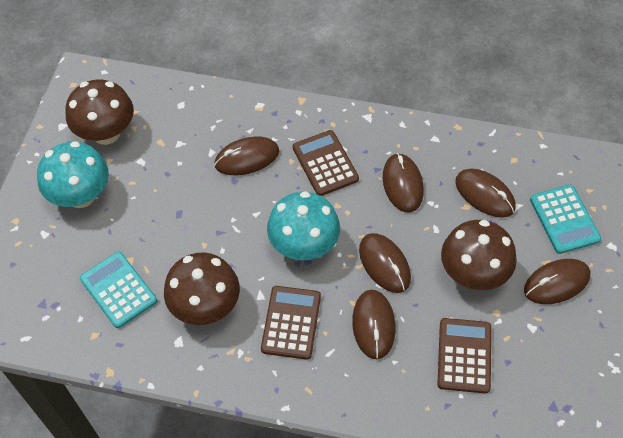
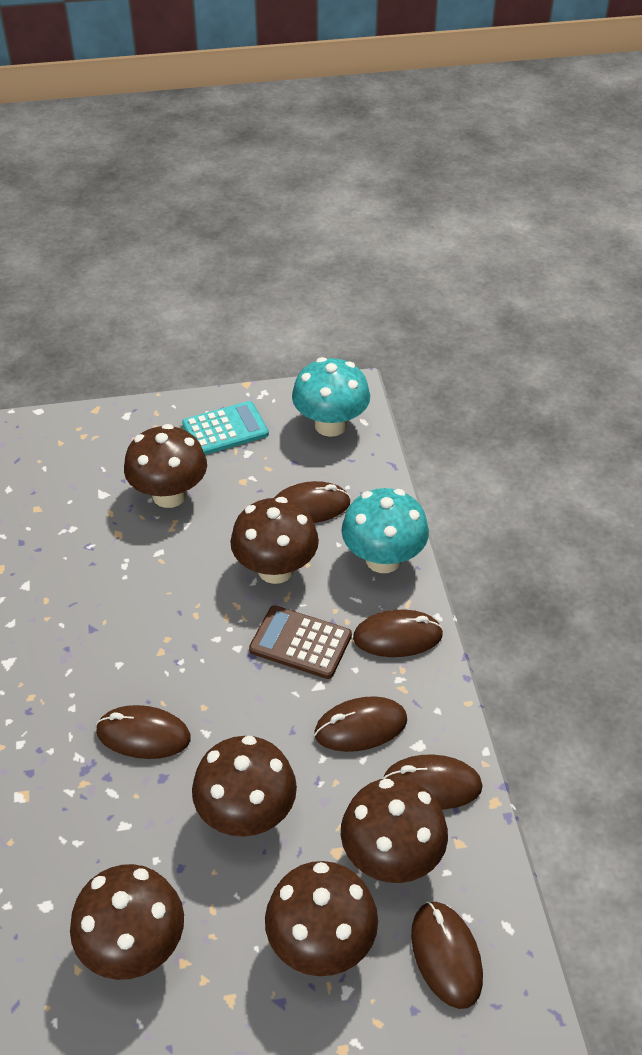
brown calculator: 3 -> 1
brown mushroom: 3 -> 6
turquoise calculator: 2 -> 1

